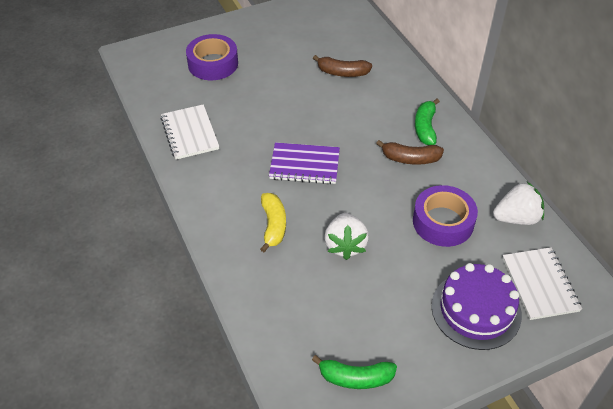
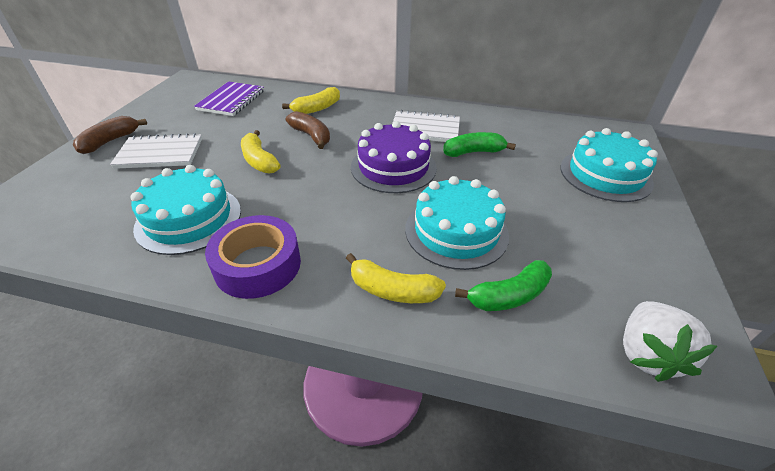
purple tape: 2 -> 1
turquoise cake: 0 -> 3
white strawberry: 2 -> 1
yellow banana: 1 -> 3

